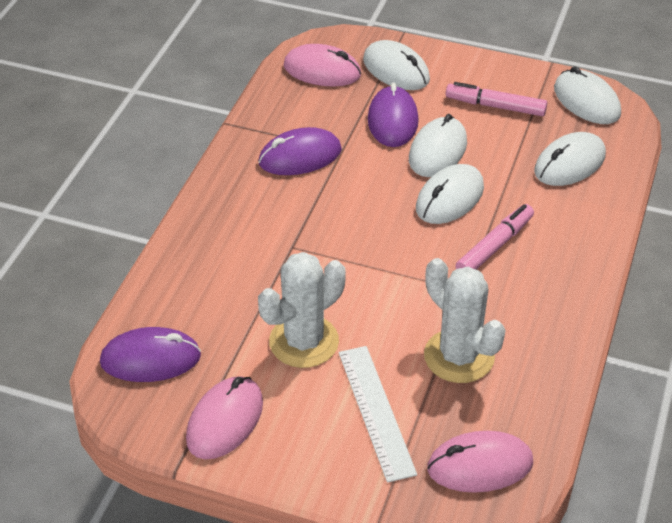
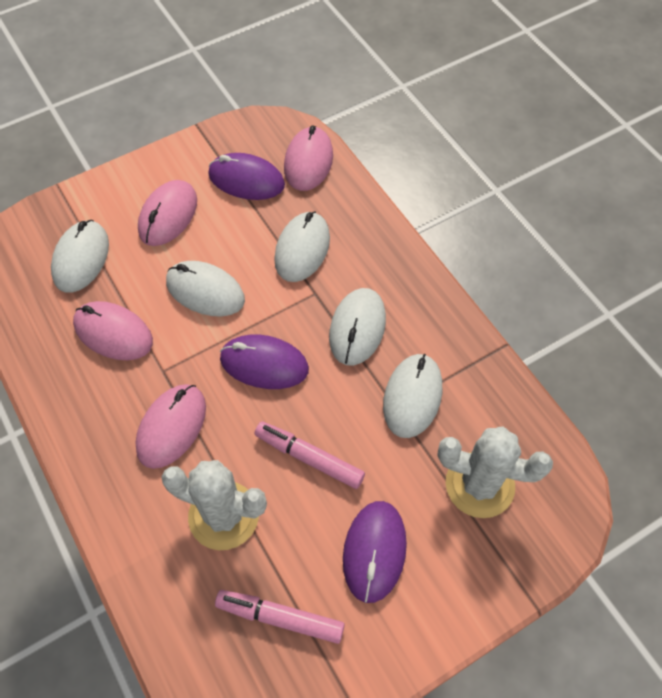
pink mouse: 3 -> 4
white ruler: 1 -> 0

